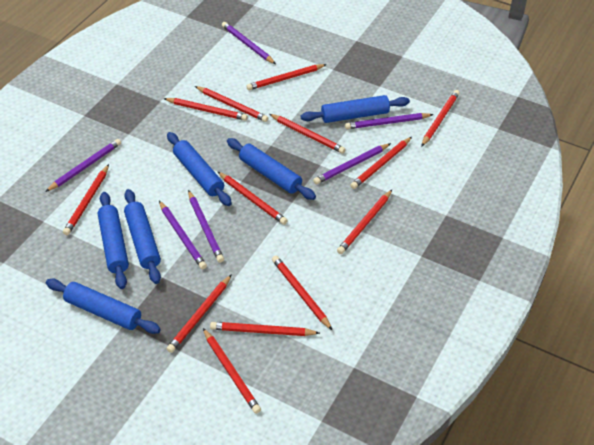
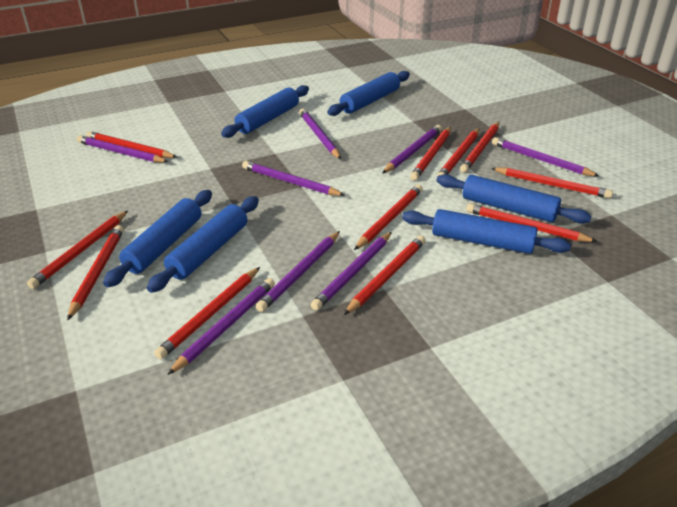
purple pencil: 6 -> 8
red pencil: 13 -> 11

